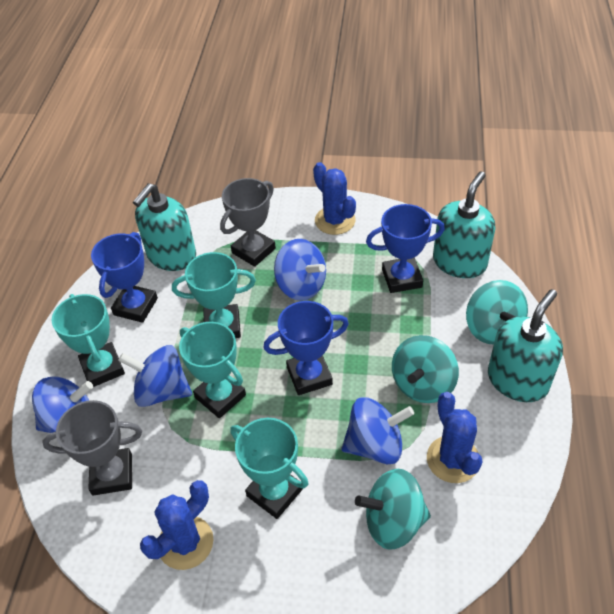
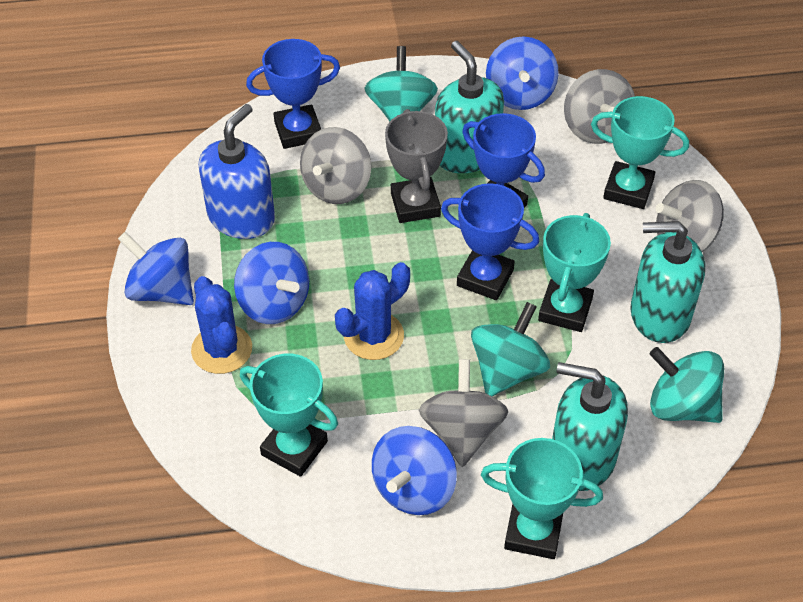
blue cactus: 3 -> 2
blue soap dispenser: 0 -> 1
grey spinning top: 0 -> 4
grey trophy: 2 -> 1

